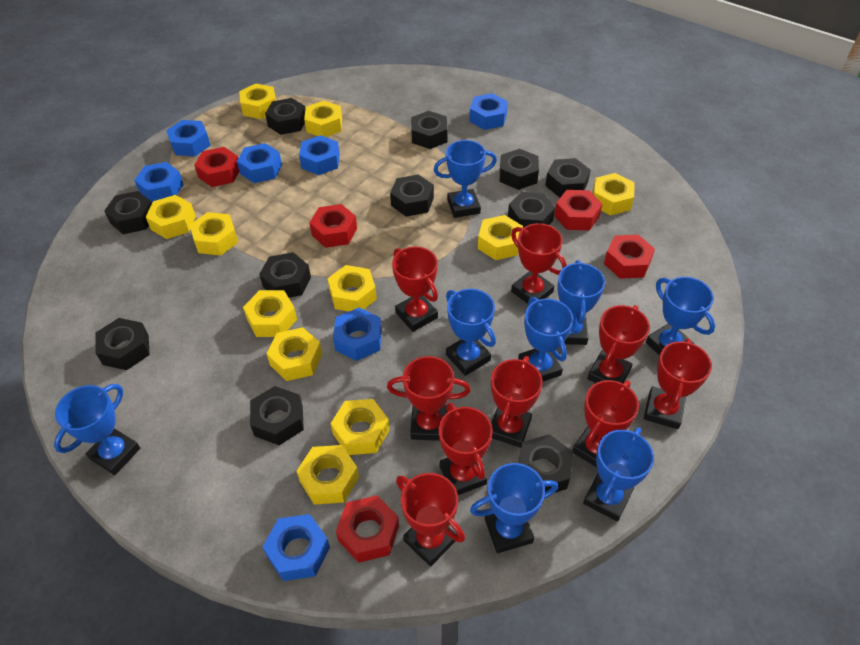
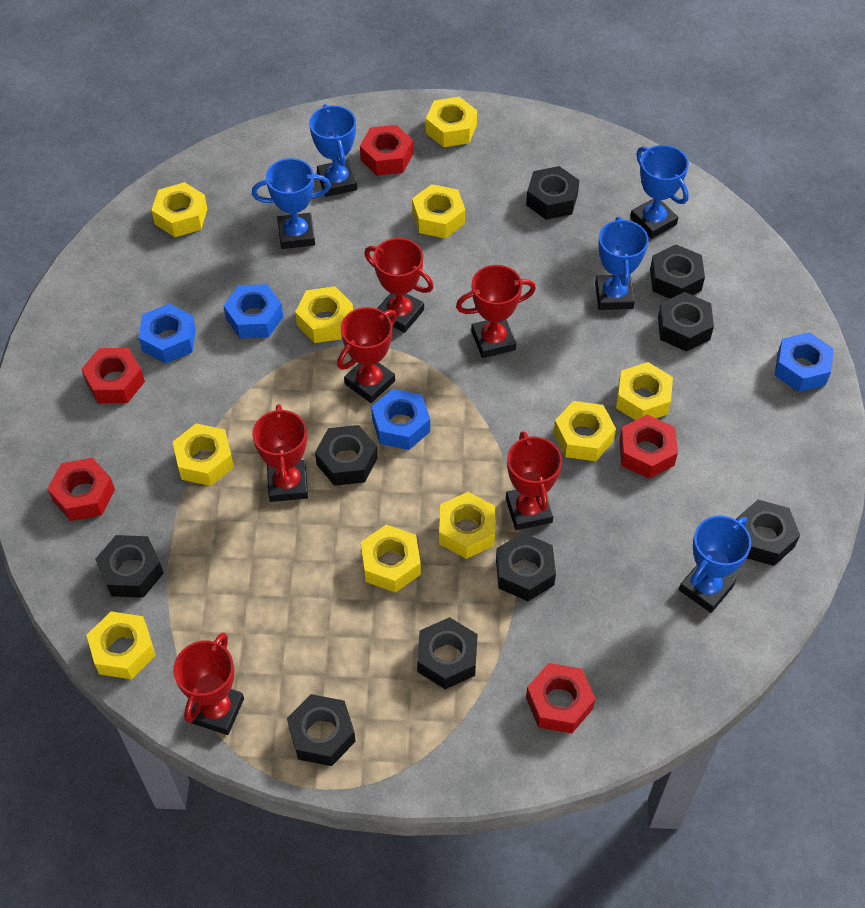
black nut: 11 -> 9
blue nut: 7 -> 4
blue trophy: 8 -> 5
red trophy: 9 -> 6
yellow nut: 11 -> 10

